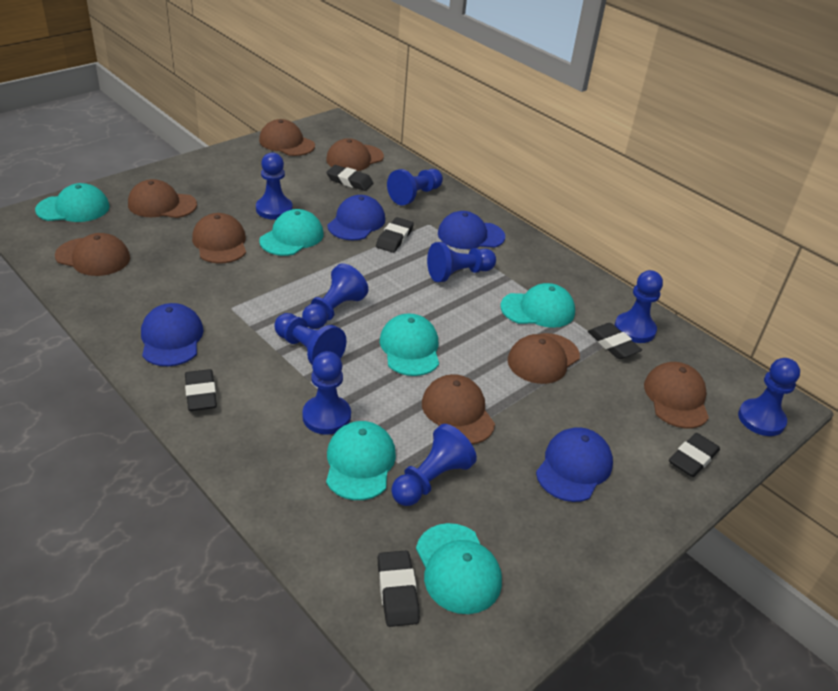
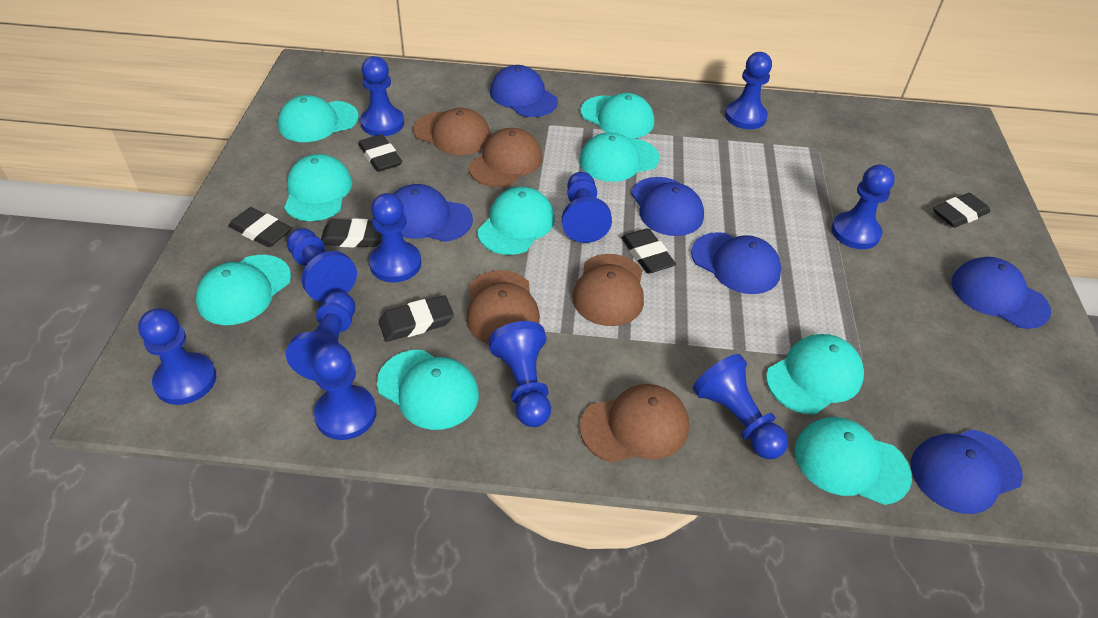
blue cap: 4 -> 6
blue pawn: 9 -> 11
brown cap: 8 -> 5
turquoise cap: 6 -> 9

